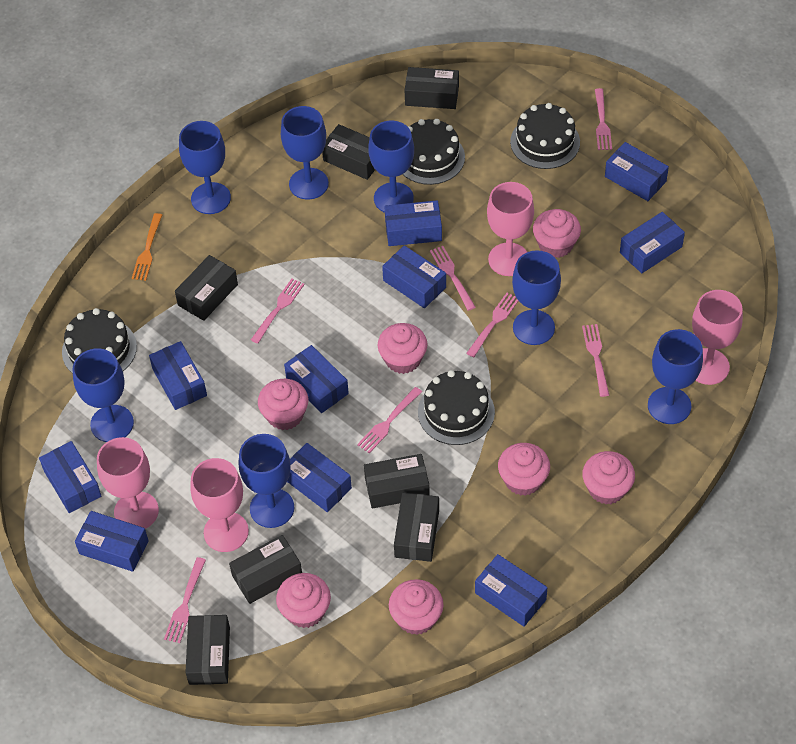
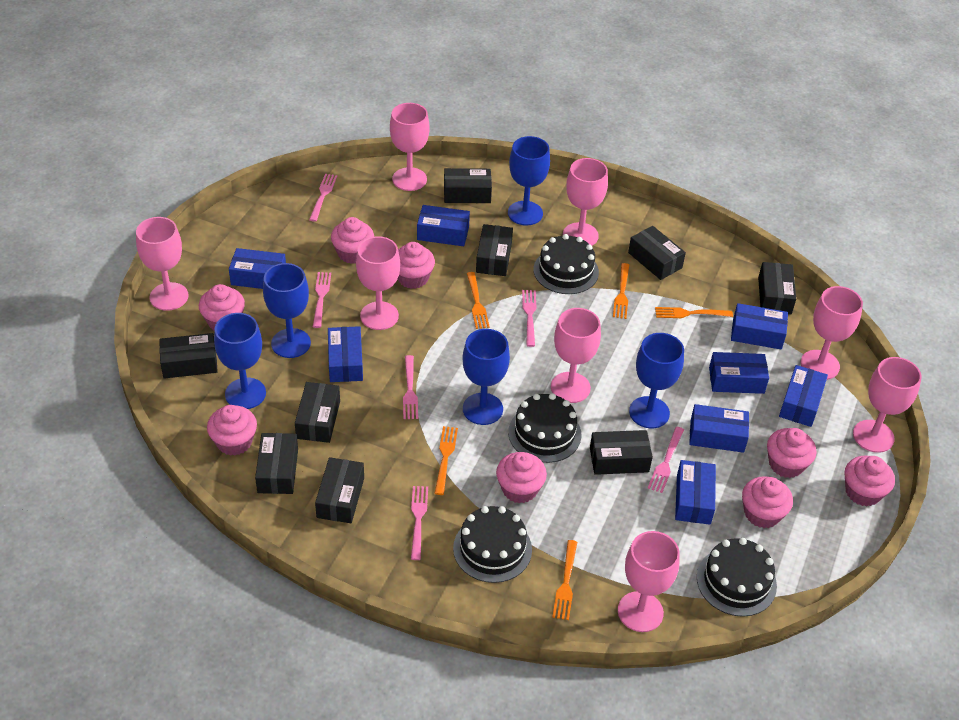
black box: 7 -> 9
blue box: 10 -> 8
blue goblet: 7 -> 5
orange fork: 1 -> 5
pink cupcake: 7 -> 8
pink fork: 7 -> 6
pink goblet: 4 -> 8

